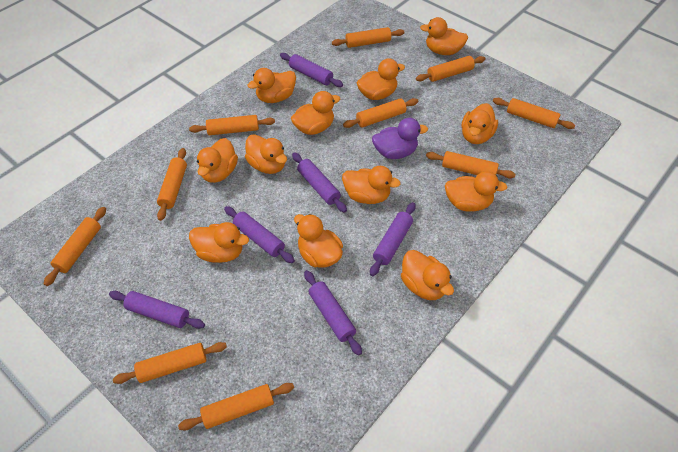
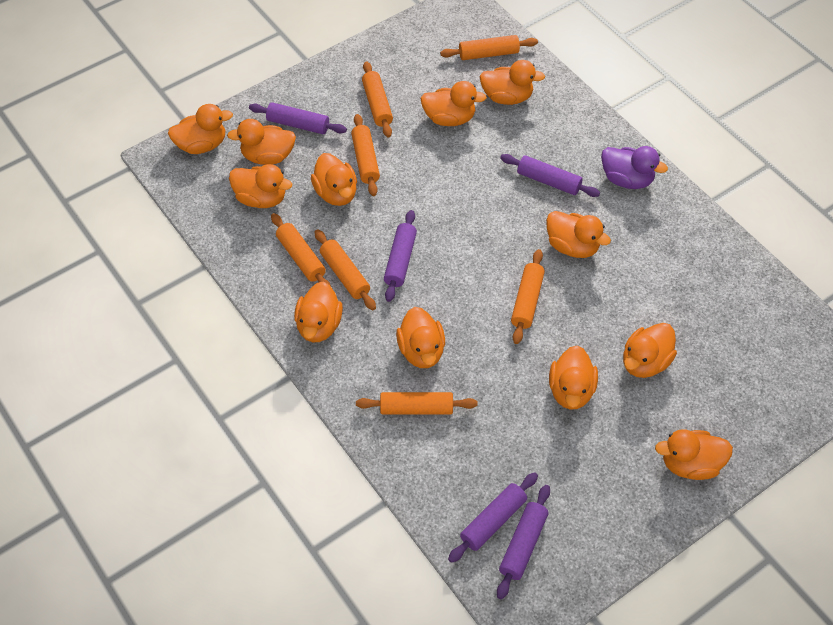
orange rolling pin: 10 -> 7
purple rolling pin: 6 -> 5

